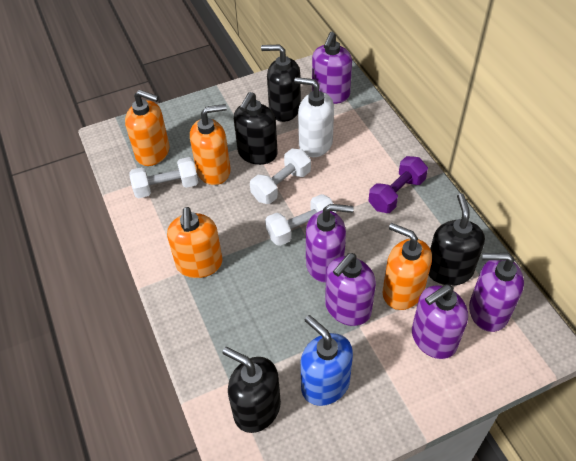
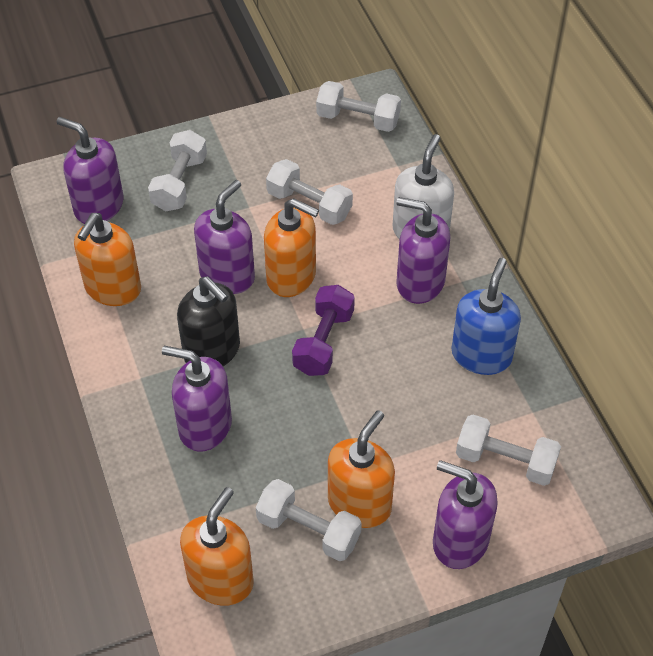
black soap dispenser: 4 -> 1
white dumbbell: 3 -> 5

